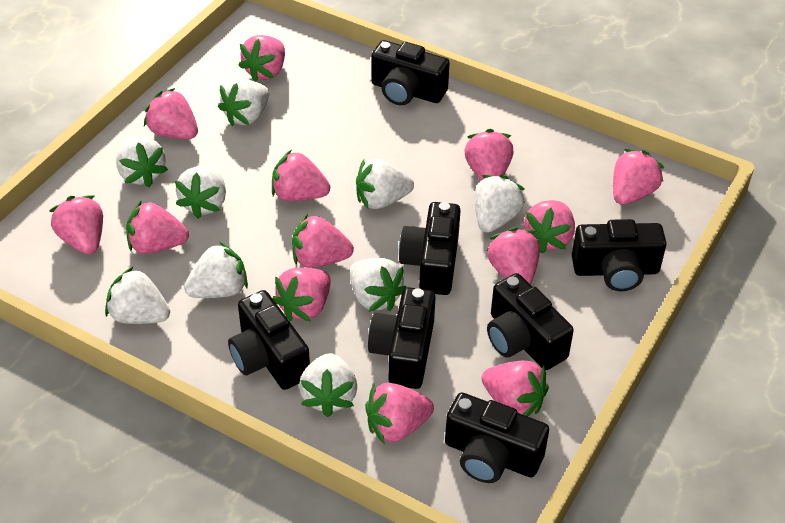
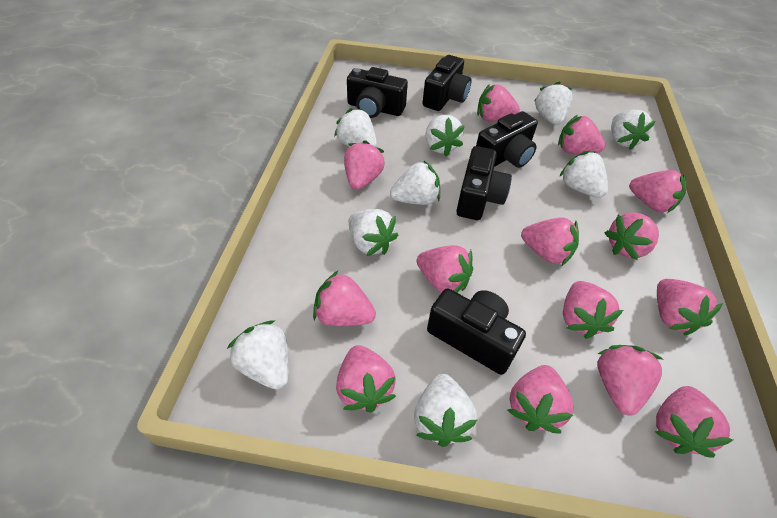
black camera: 7 -> 5
pink strawberry: 13 -> 14

